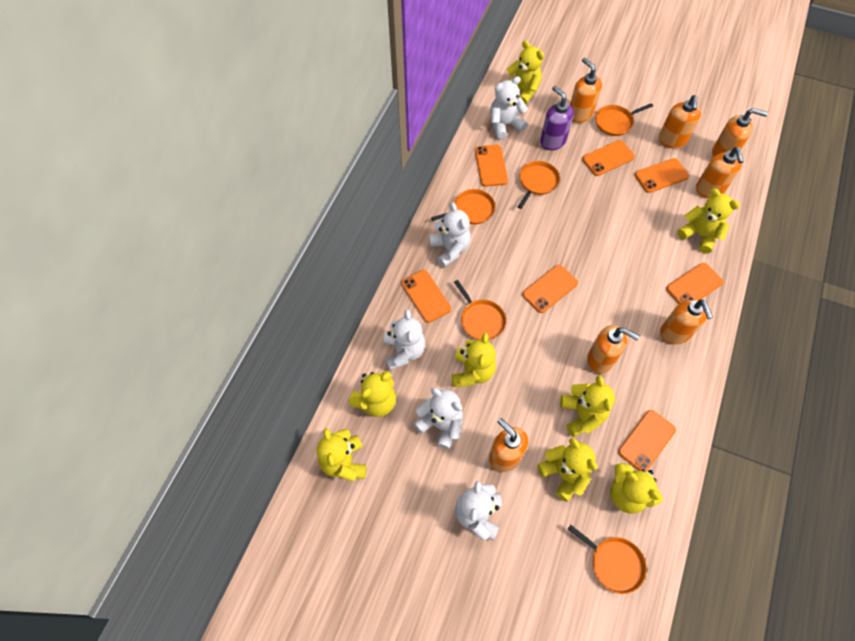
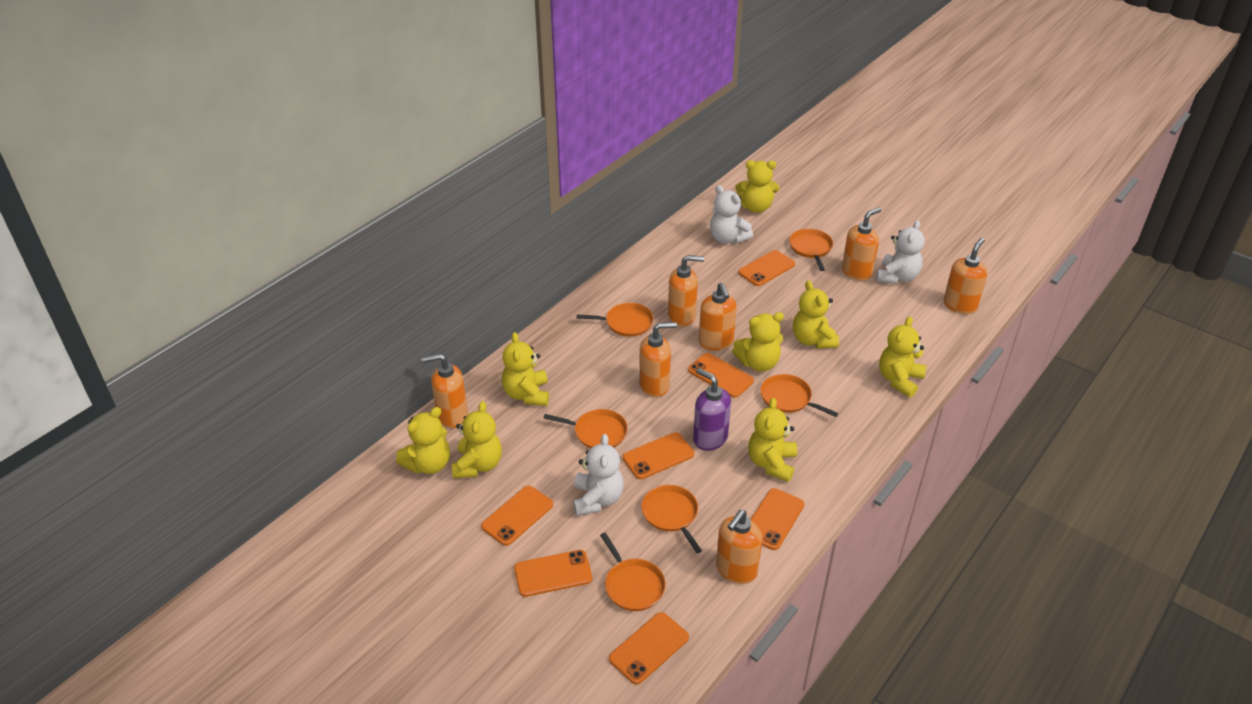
orange pan: 5 -> 6
white teddy bear: 5 -> 3

